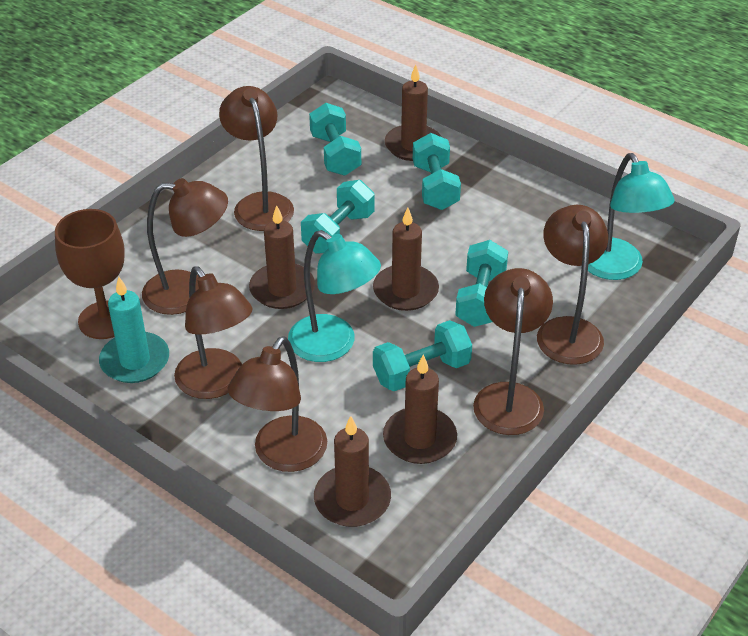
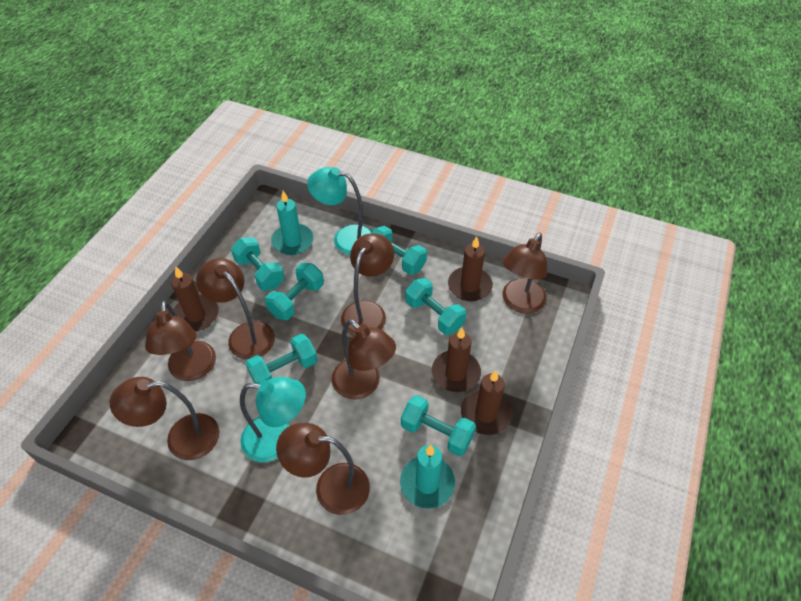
brown candle: 5 -> 4
brown goblet: 1 -> 0
brown lamp: 6 -> 7
turquoise candle: 1 -> 2
turquoise dumbbell: 5 -> 6

